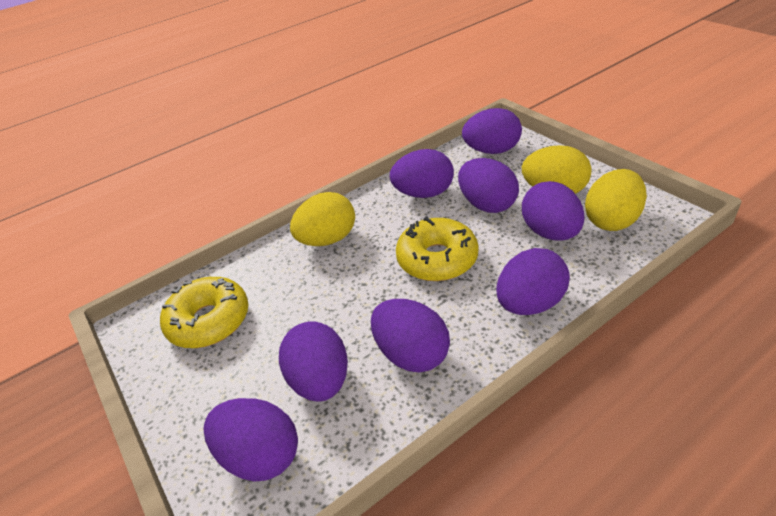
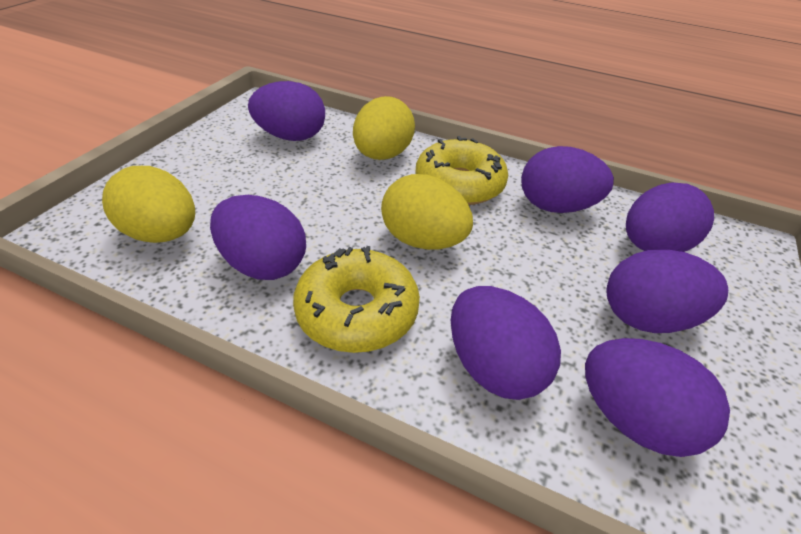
purple egg: 8 -> 7

